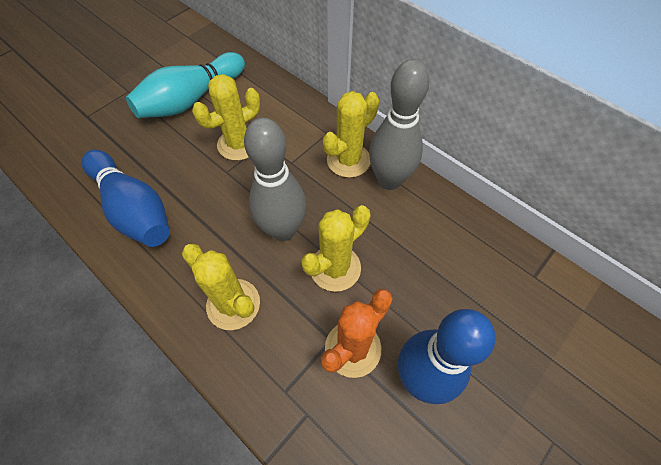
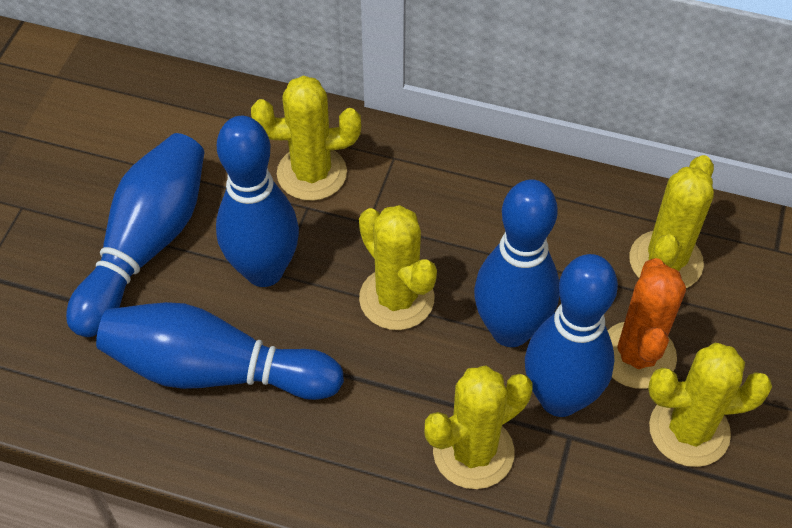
blue bowling pin: 2 -> 5
grey bowling pin: 2 -> 0
turquoise bowling pin: 1 -> 0
yellow cactus: 4 -> 5

